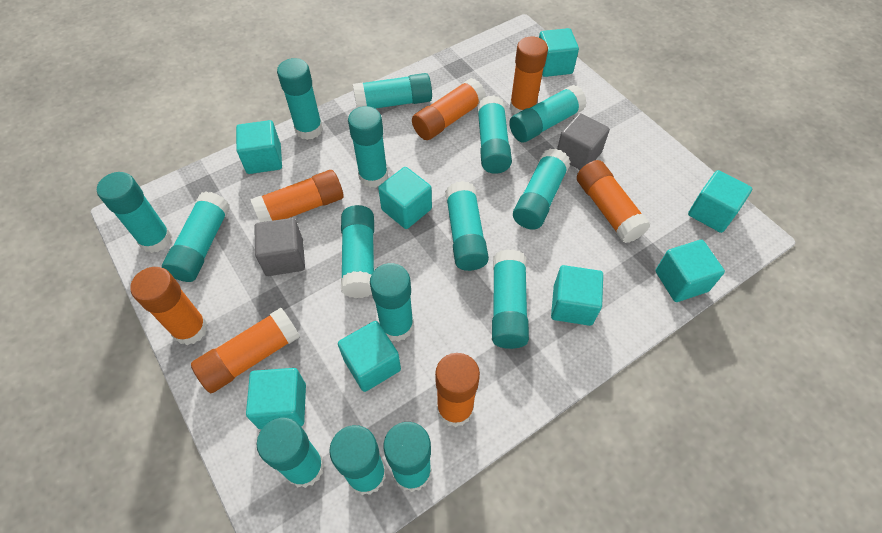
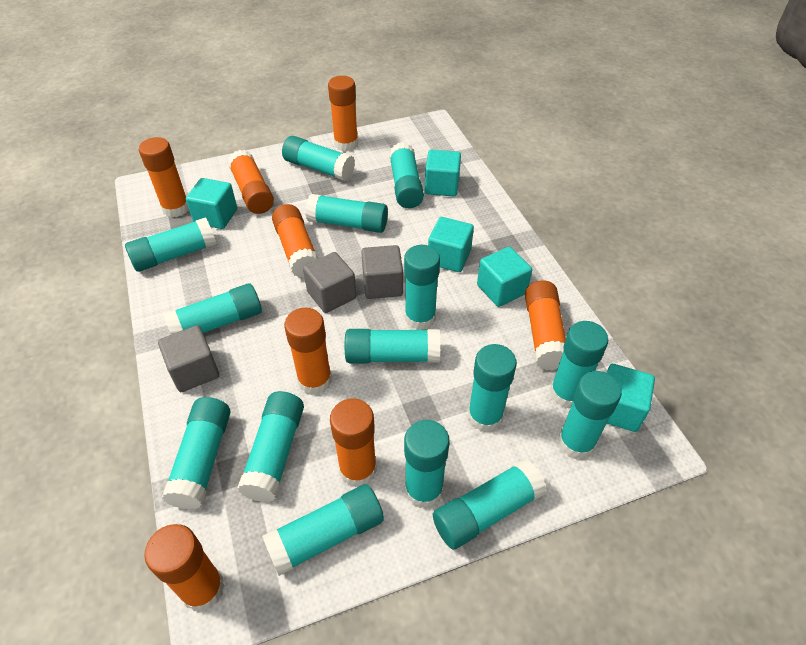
grey cube: 2 -> 3
orange glue stick: 7 -> 8
turquoise cube: 8 -> 5

